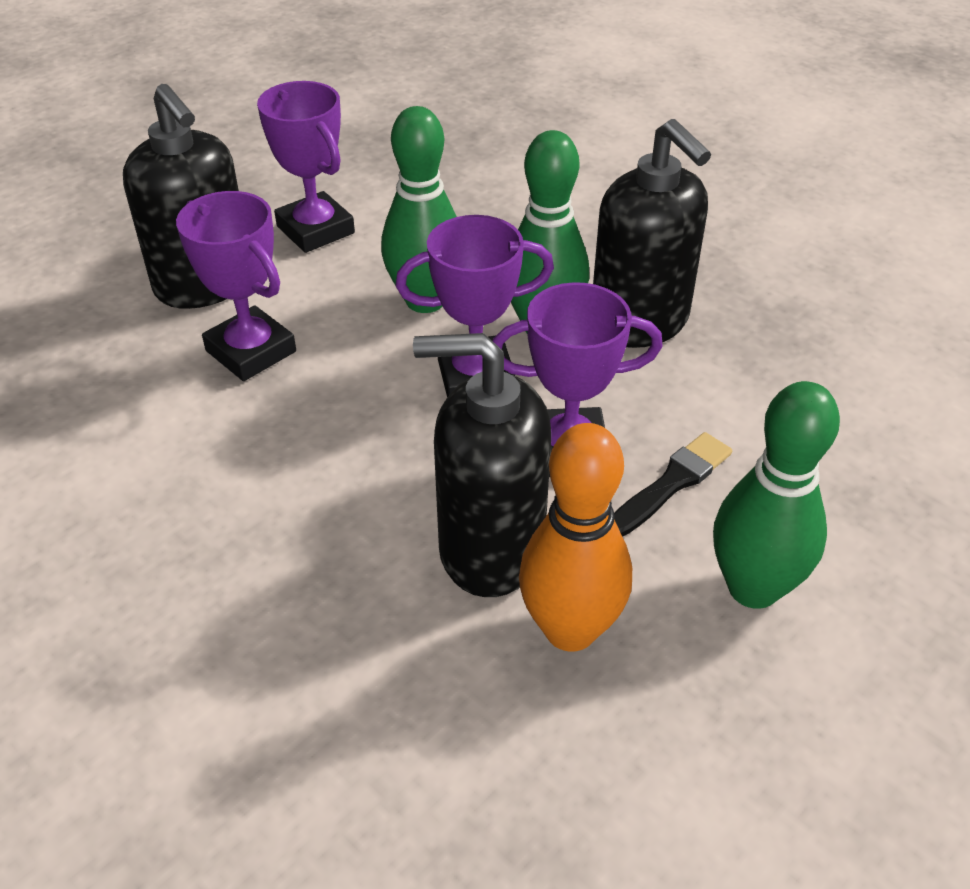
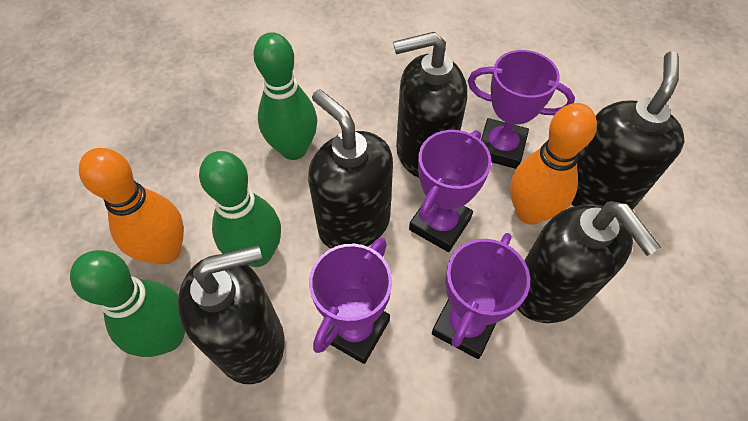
black brush: 1 -> 0
black soap dispenser: 3 -> 5
orange bowling pin: 1 -> 2

